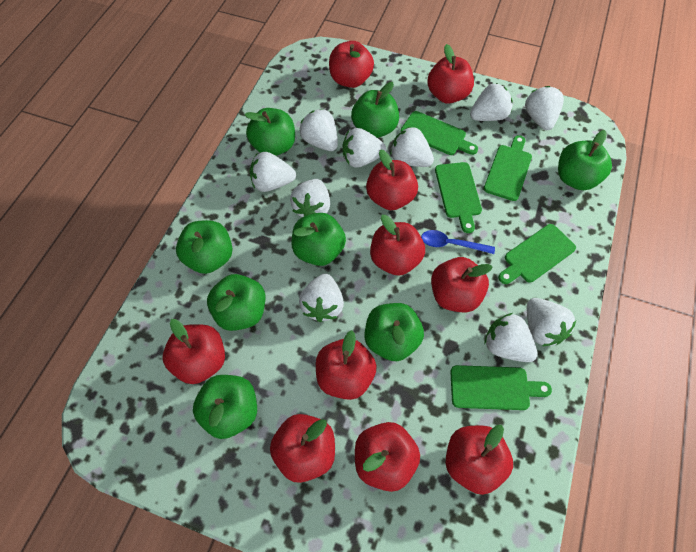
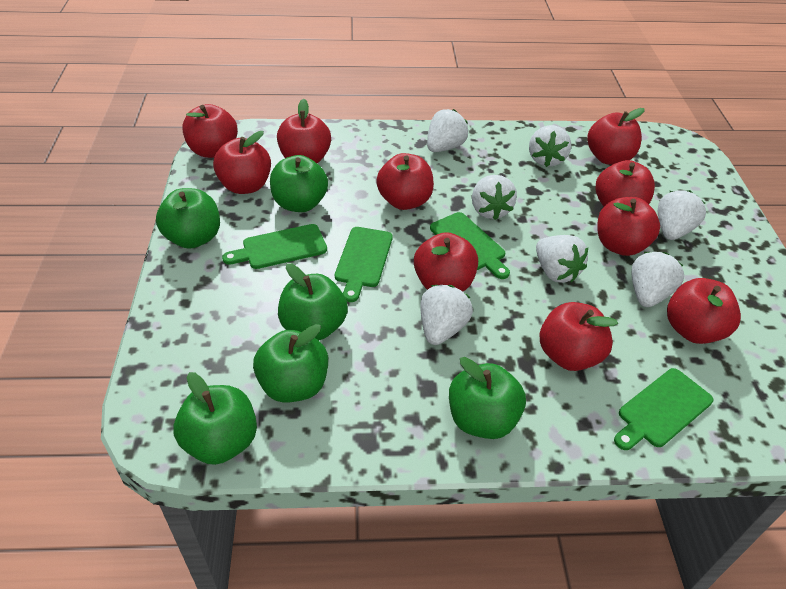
blue spoon: 1 -> 0
green apple: 8 -> 6
green cutting board: 5 -> 4
white strawberry: 10 -> 7

